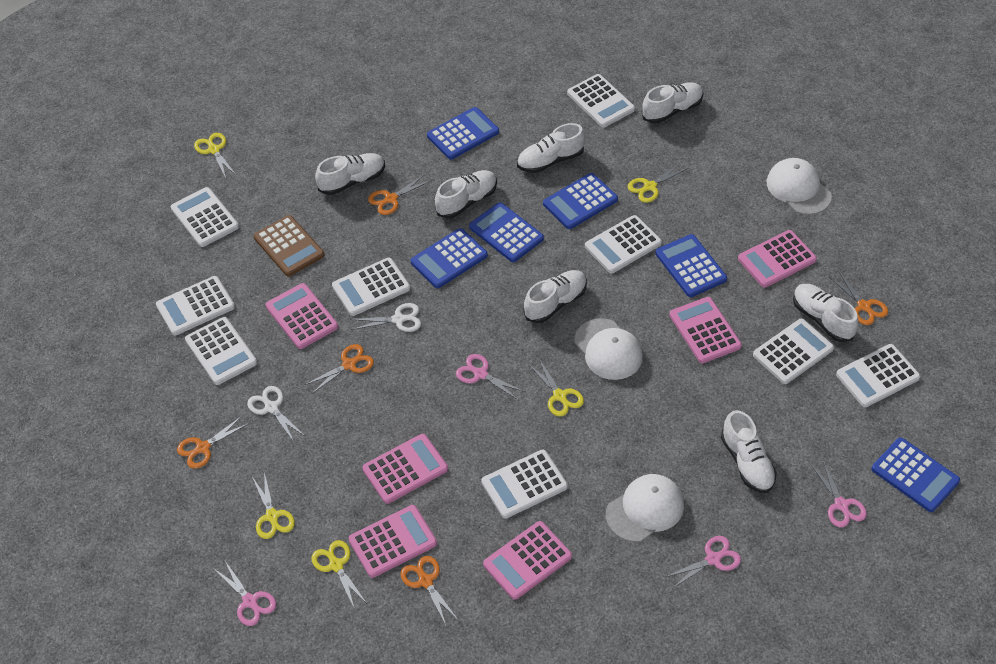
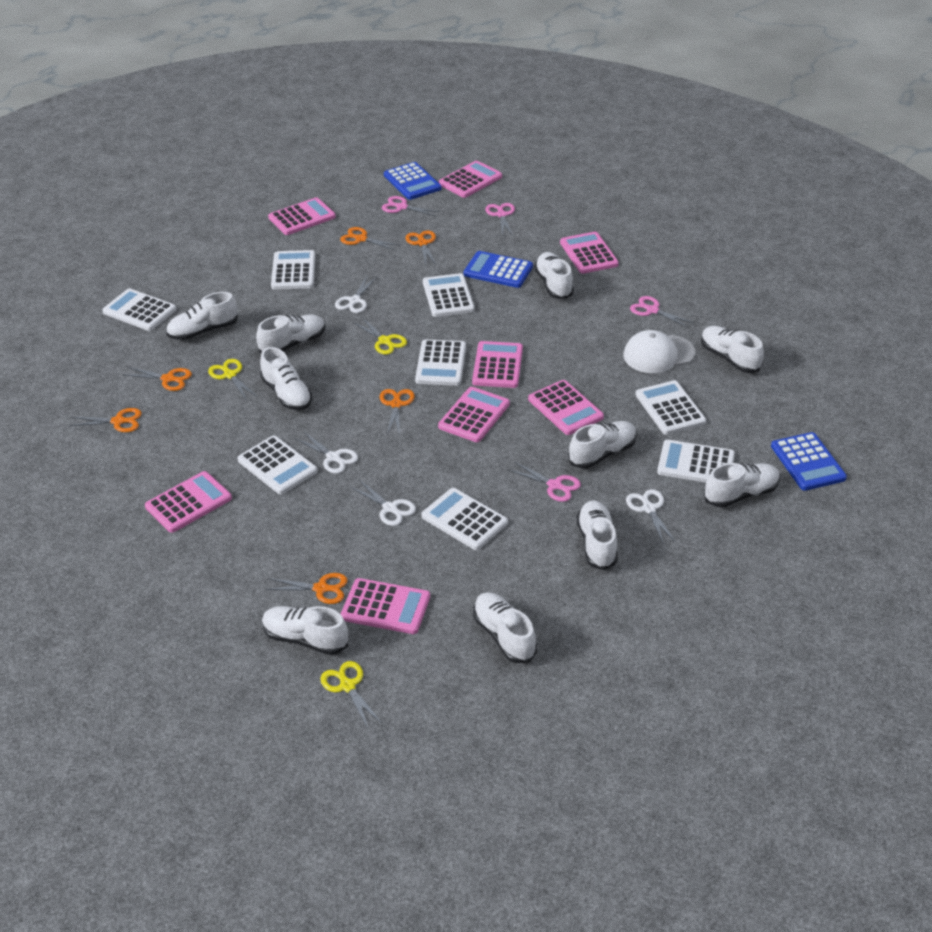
blue calculator: 6 -> 3
brown calculator: 1 -> 0
orange scissors: 5 -> 6
pink calculator: 6 -> 8
white calculator: 9 -> 8
white cap: 3 -> 1
white scissors: 2 -> 4
white shoe: 7 -> 10
yellow scissors: 5 -> 3

